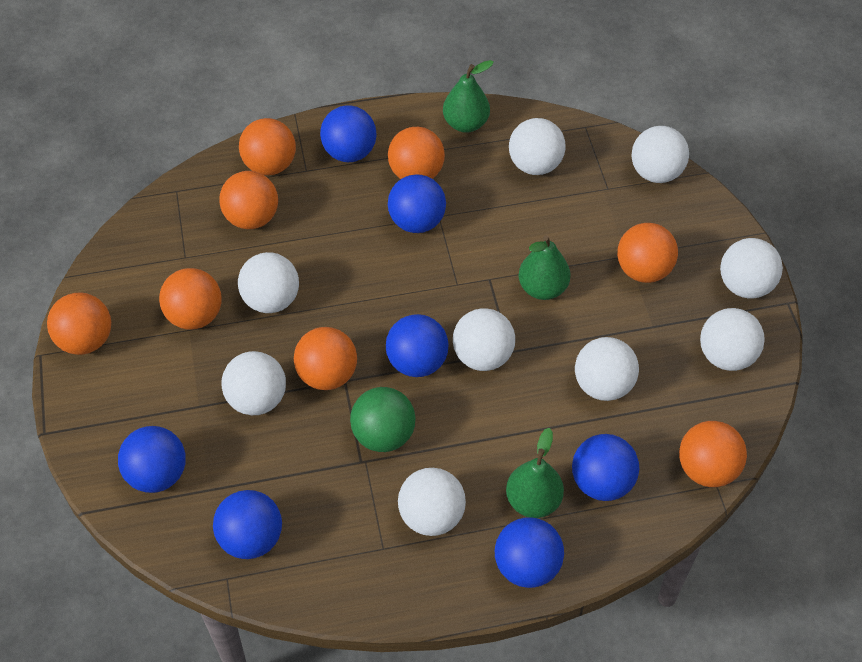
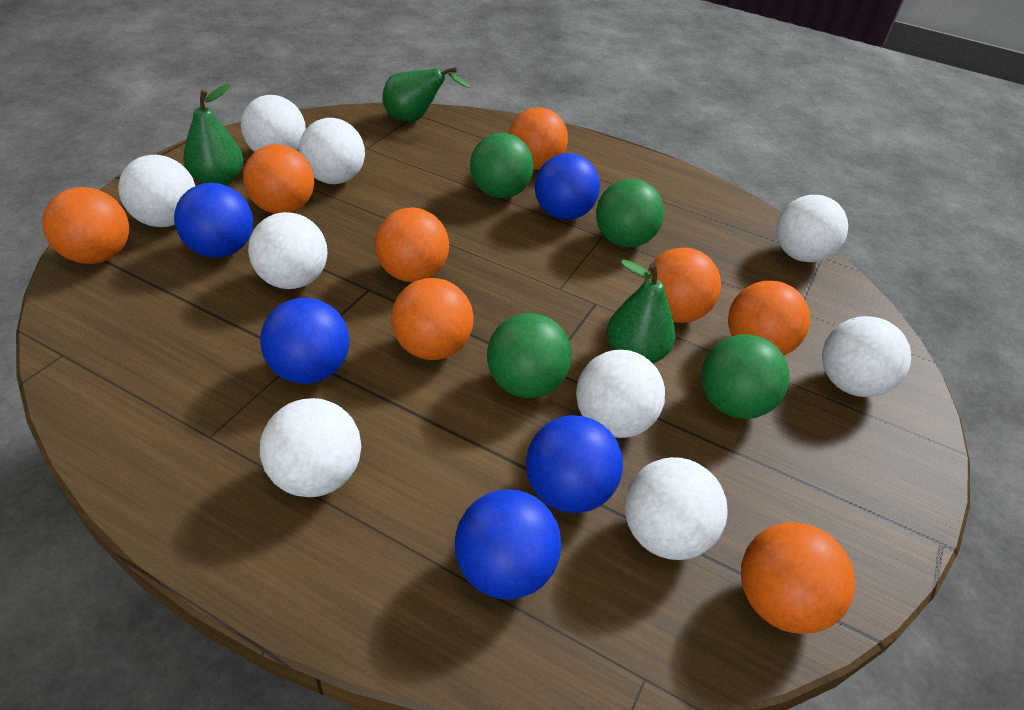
blue ball: 7 -> 5
green ball: 1 -> 4

